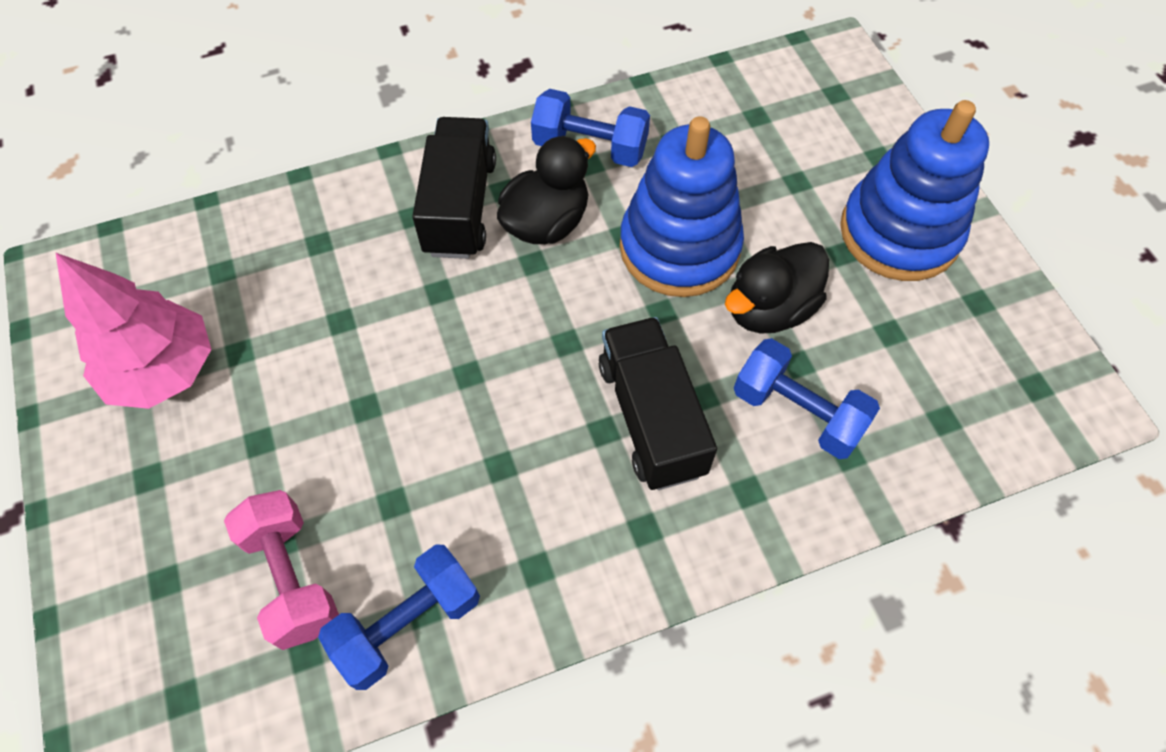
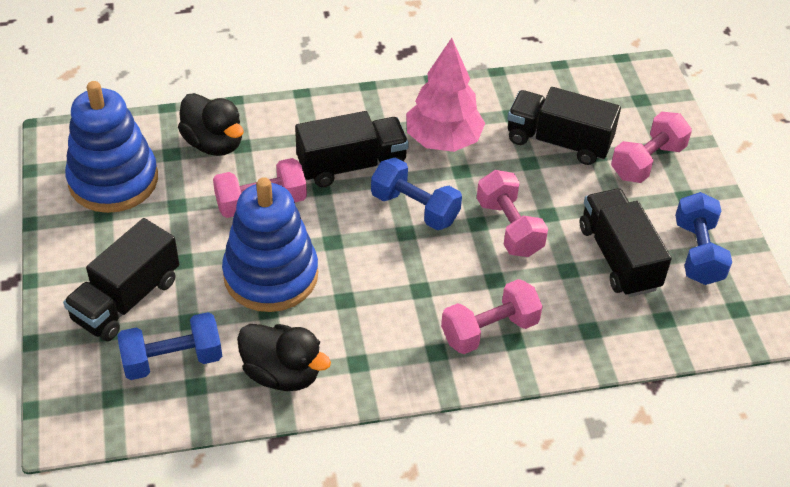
black truck: 2 -> 4
pink dumbbell: 1 -> 4

